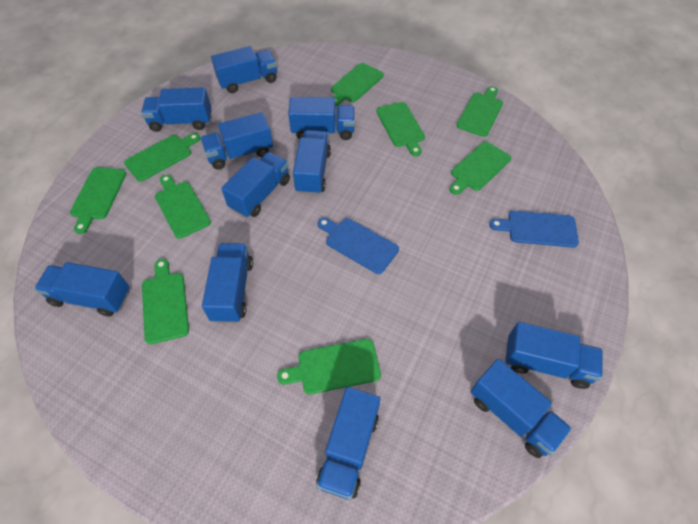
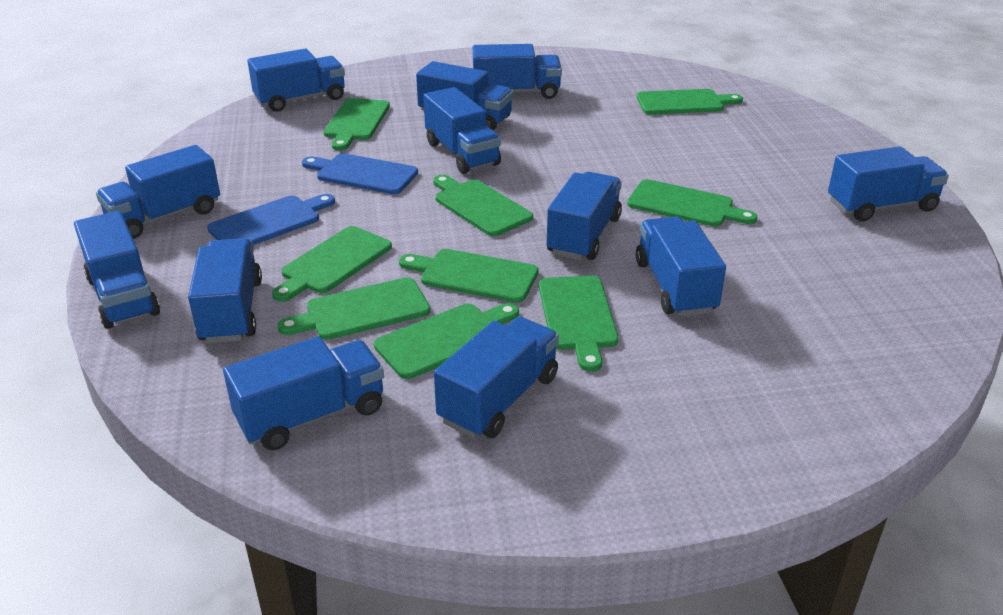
blue truck: 11 -> 12

